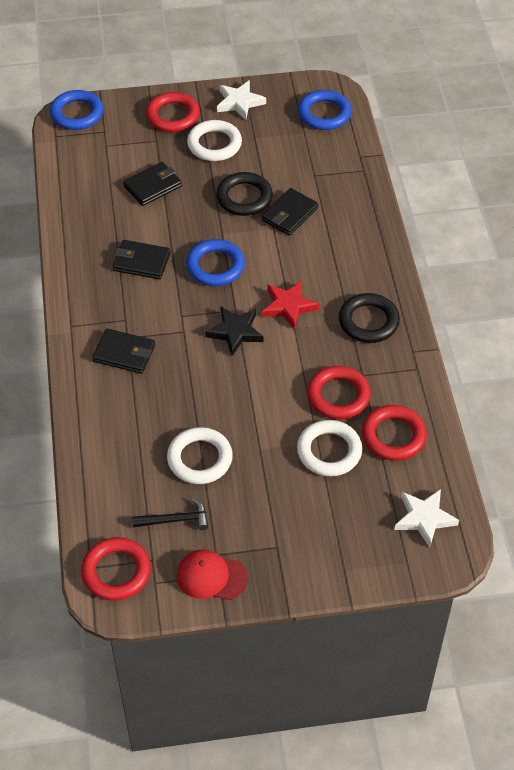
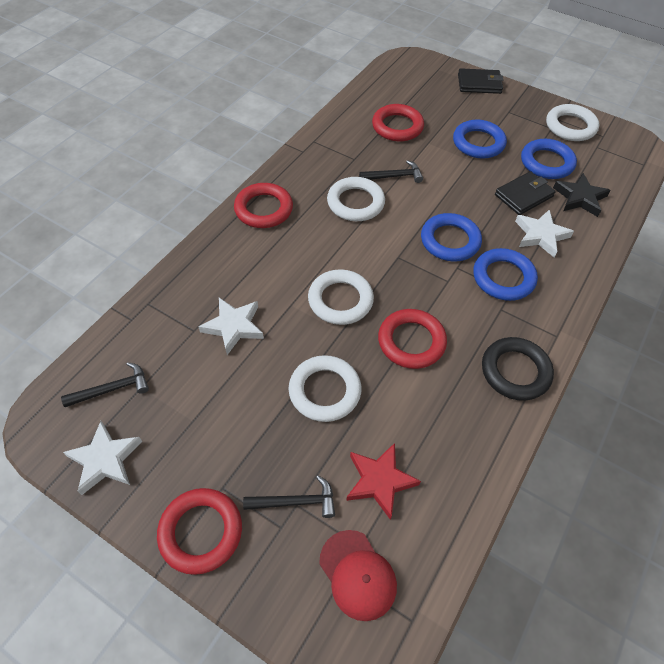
black hammer: 1 -> 3
black ring: 2 -> 1
black wallet: 4 -> 2
blue ring: 3 -> 4
white ring: 3 -> 4
white star: 2 -> 3

